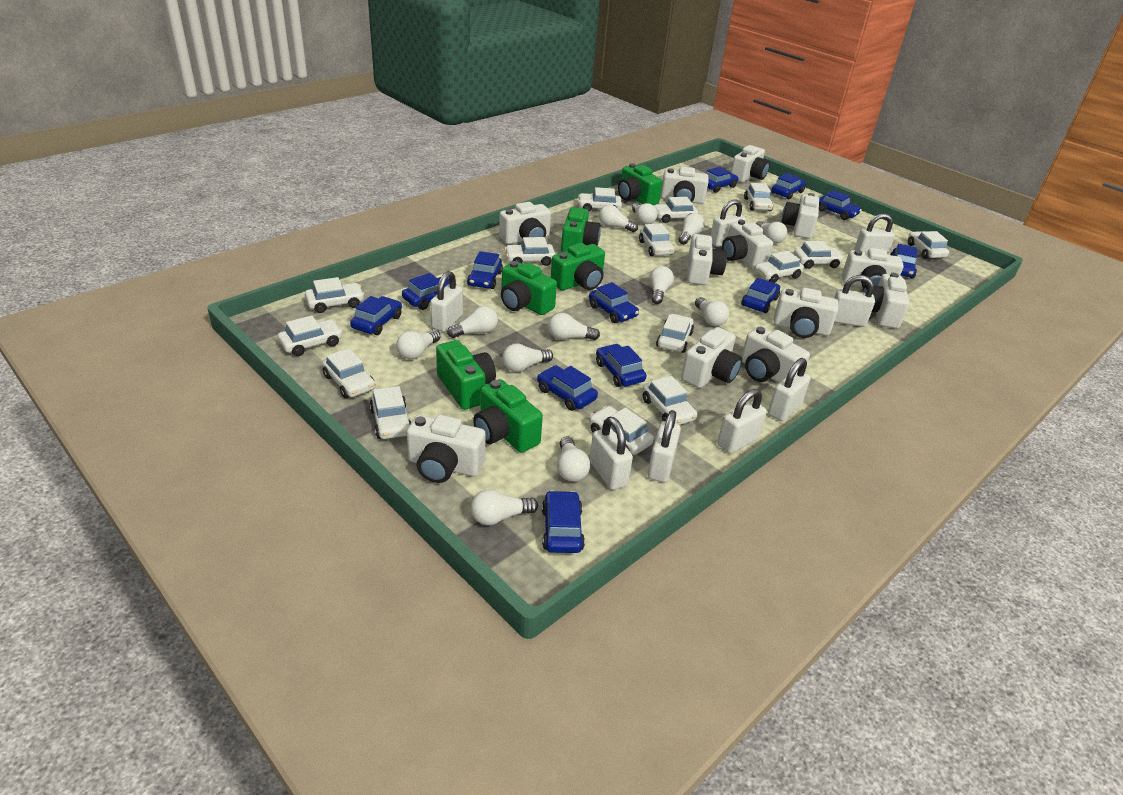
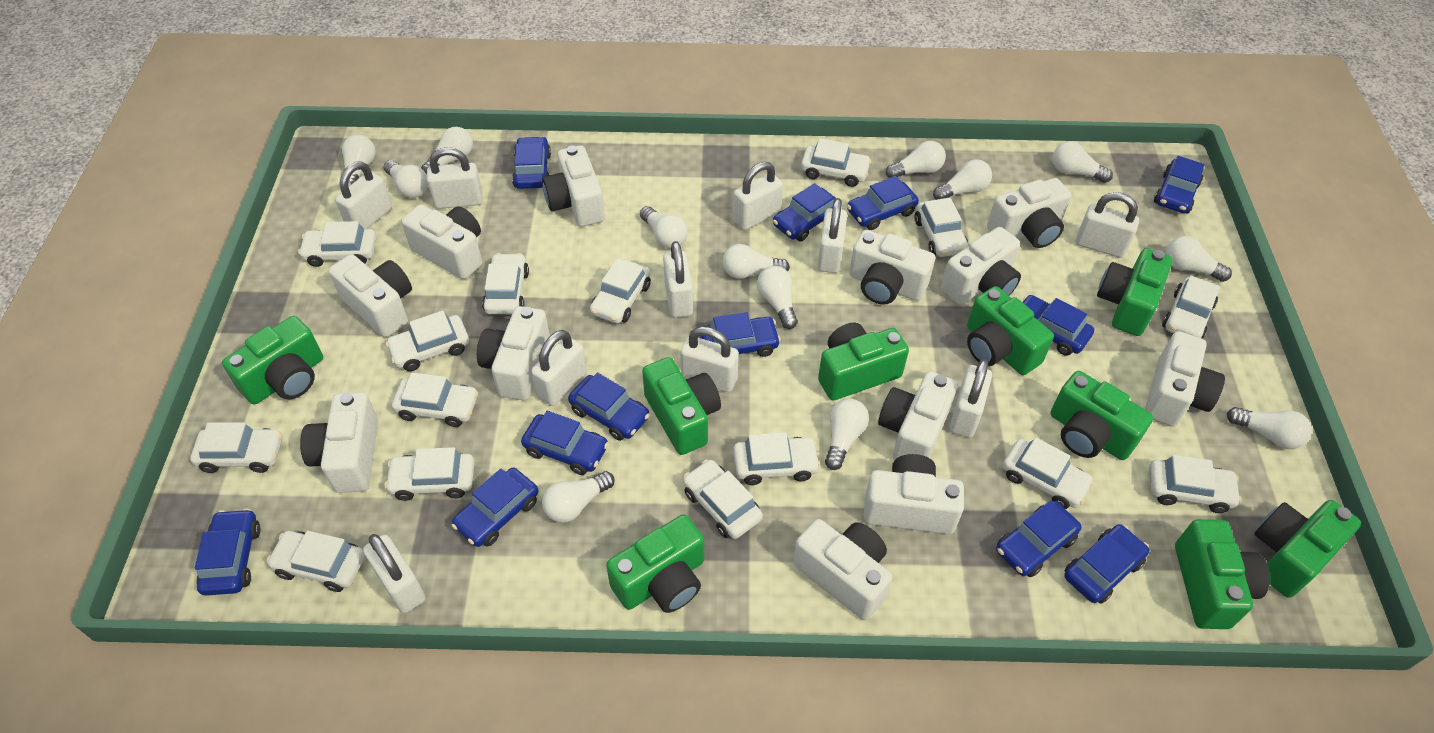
green camera: 6 -> 9
white light bulb: 12 -> 13
white padlock: 8 -> 10

